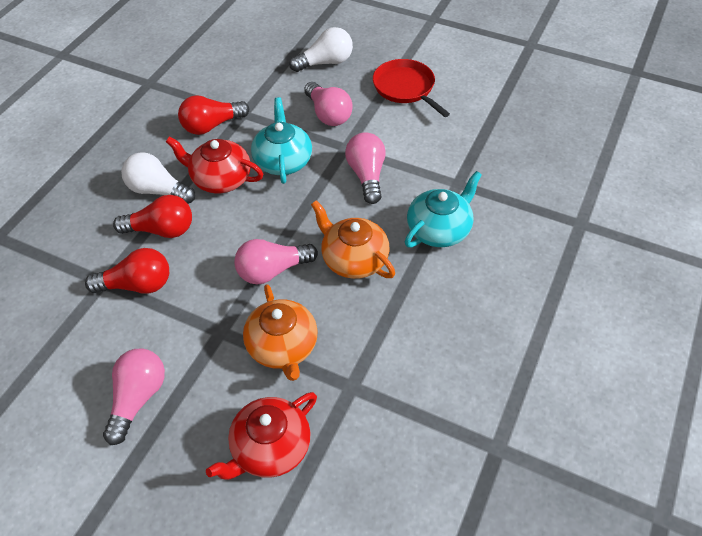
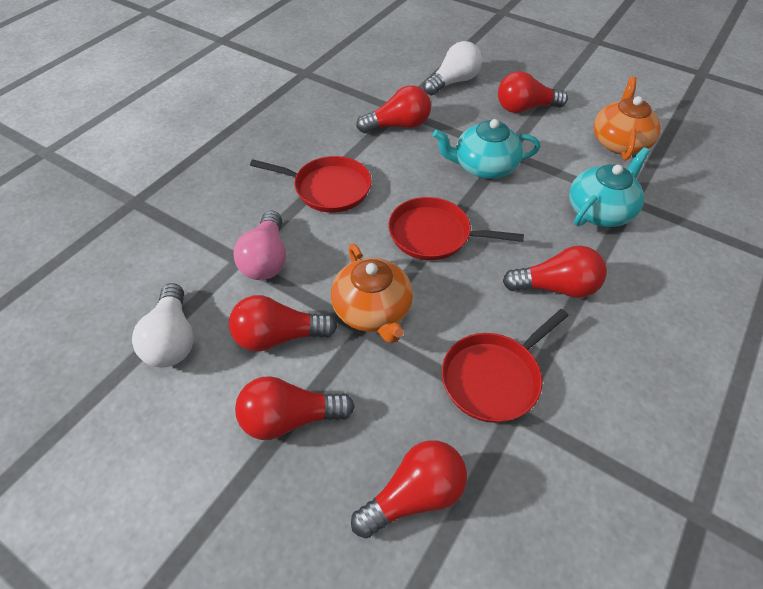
pink light bulb: 4 -> 1
red light bulb: 3 -> 6
red pan: 1 -> 3
red teapot: 2 -> 0

